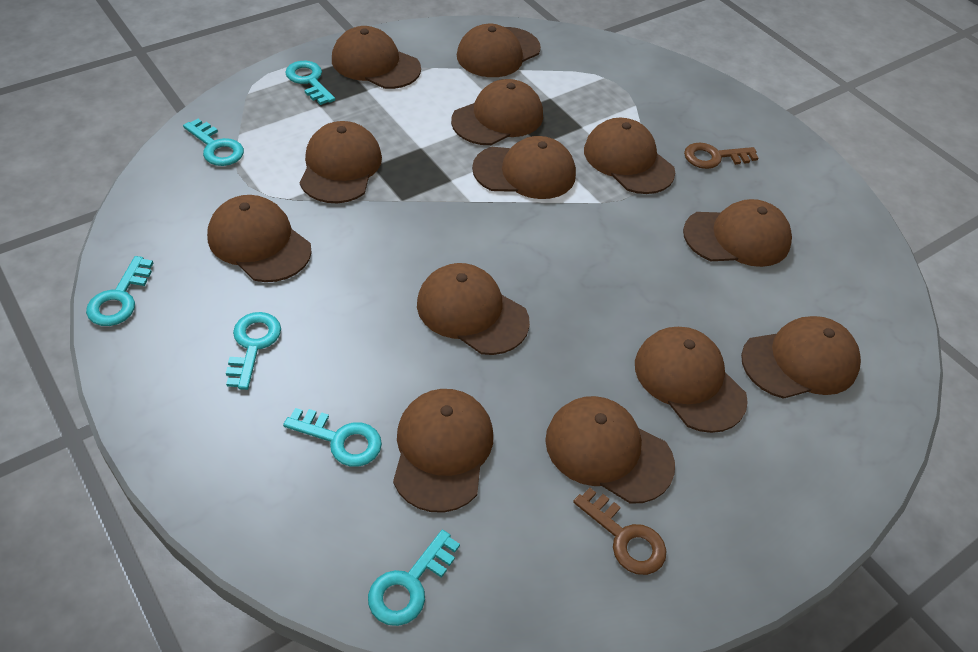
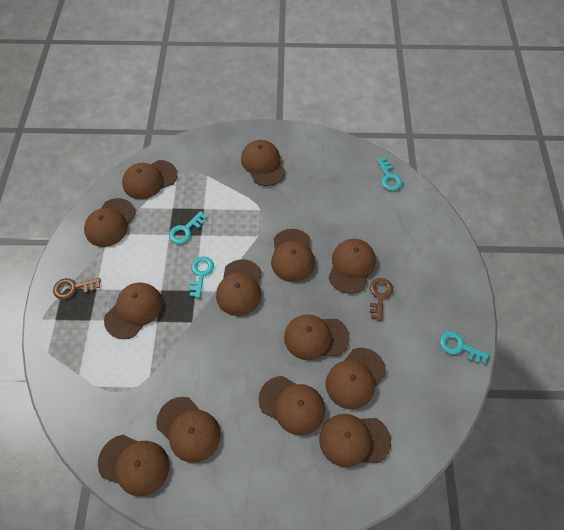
turquoise key: 6 -> 4

